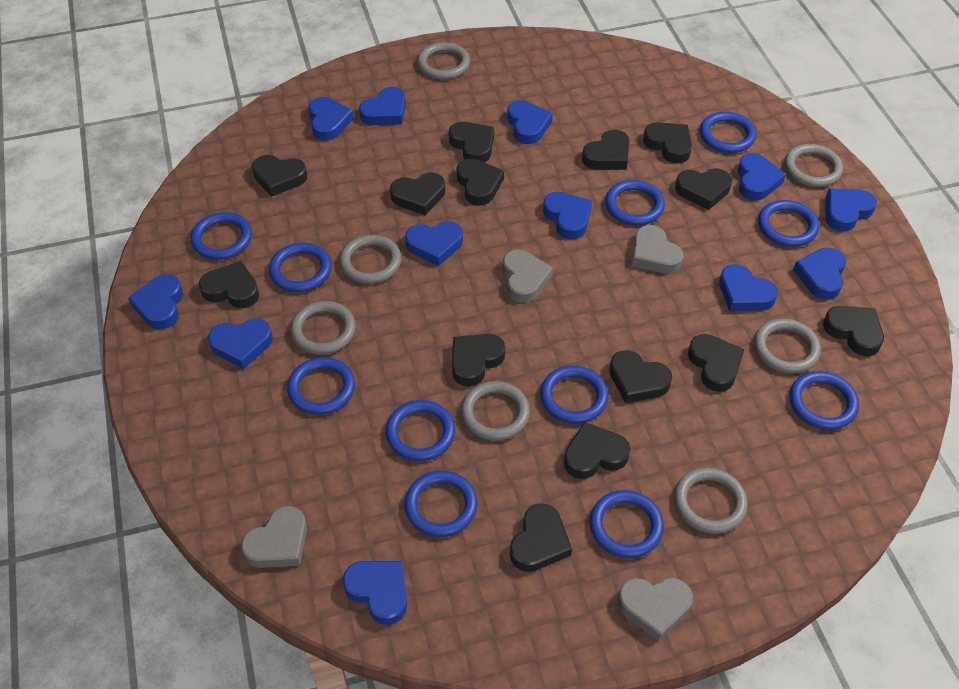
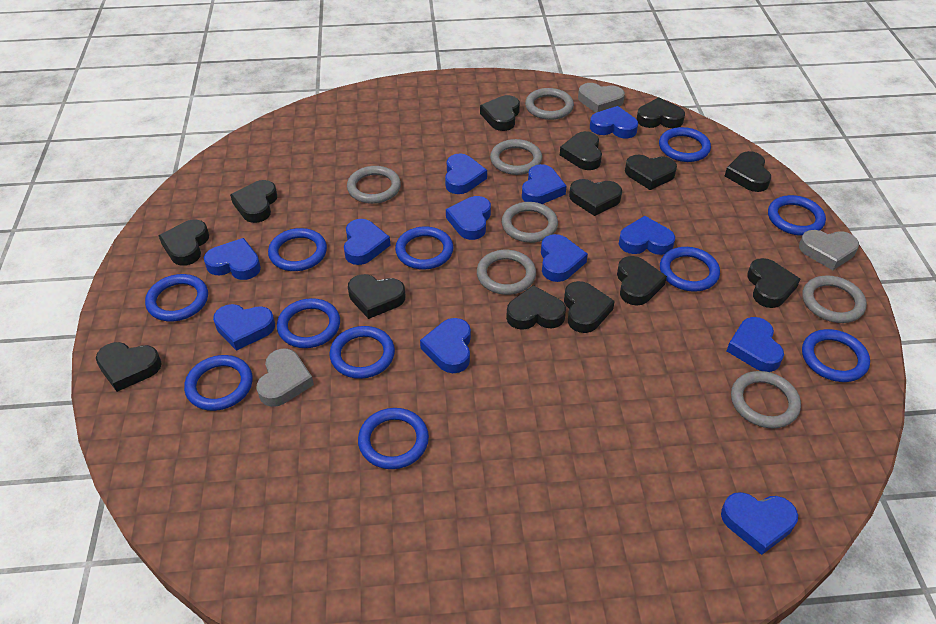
grey heart: 4 -> 3

